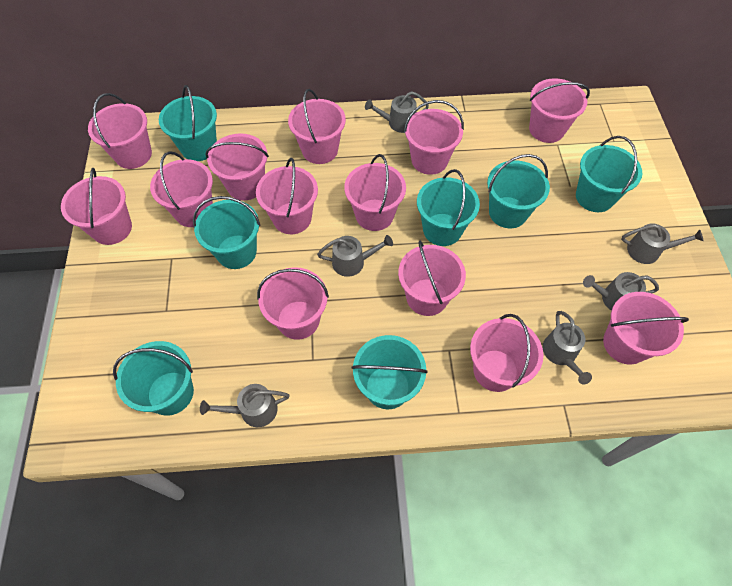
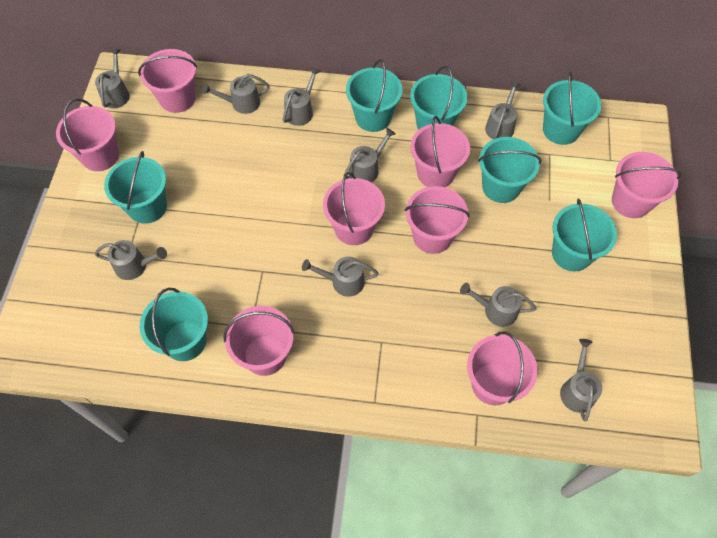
grey watering can: 6 -> 9
pink bucket: 13 -> 8

